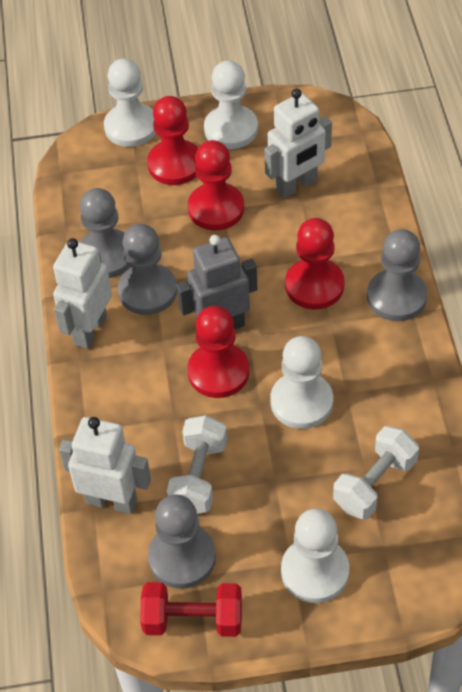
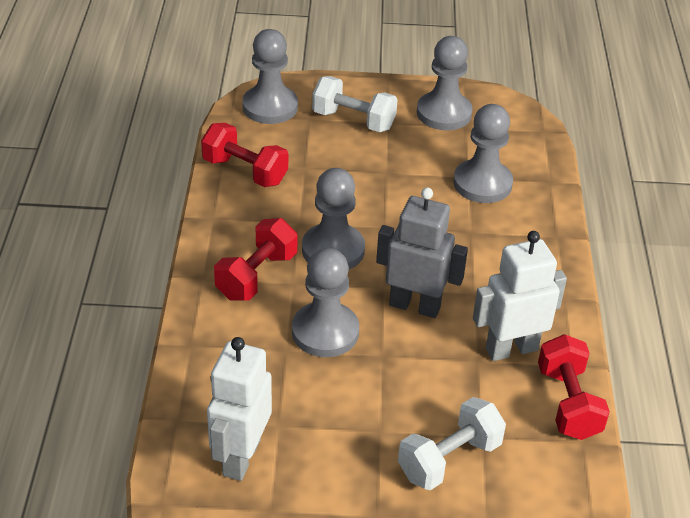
grey pawn: 4 -> 5
red dumbbell: 1 -> 3
red pawn: 4 -> 0
white pawn: 4 -> 0
white robot: 3 -> 2

